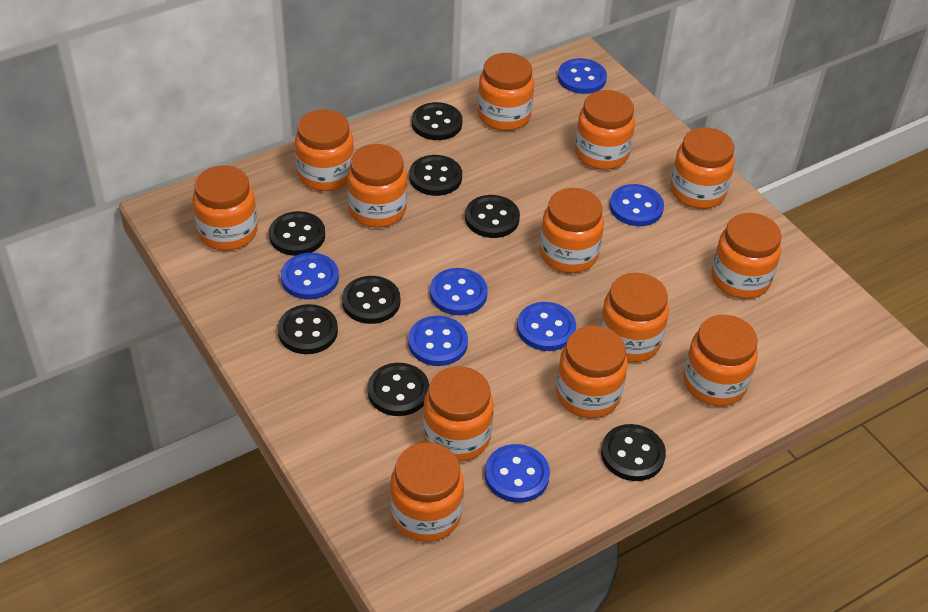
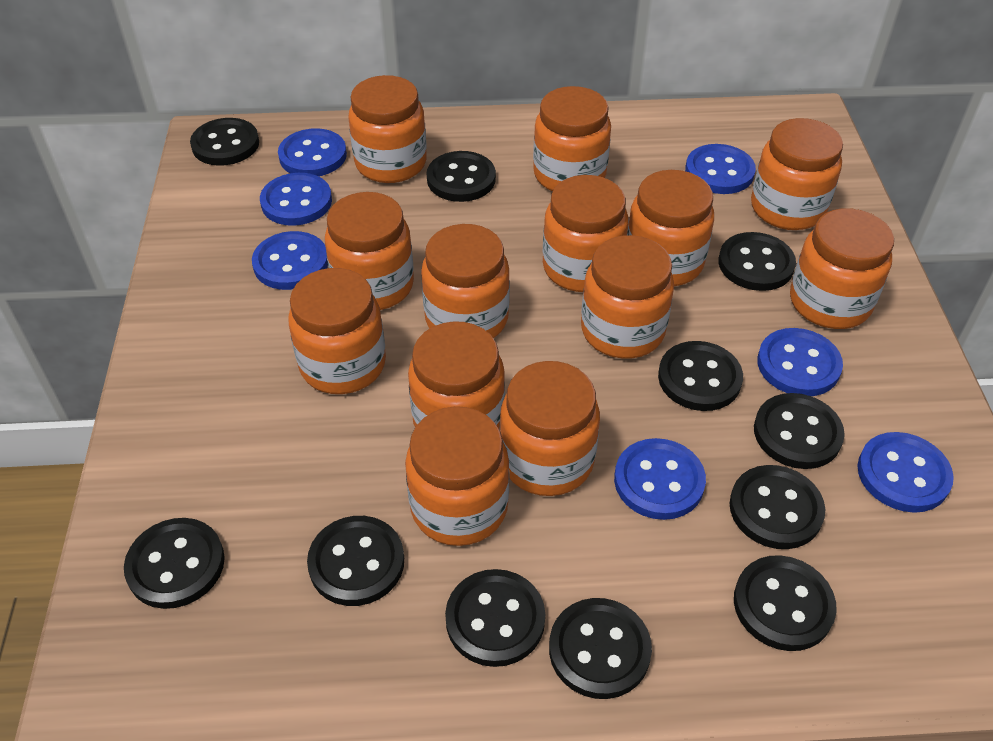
black button: 8 -> 11

